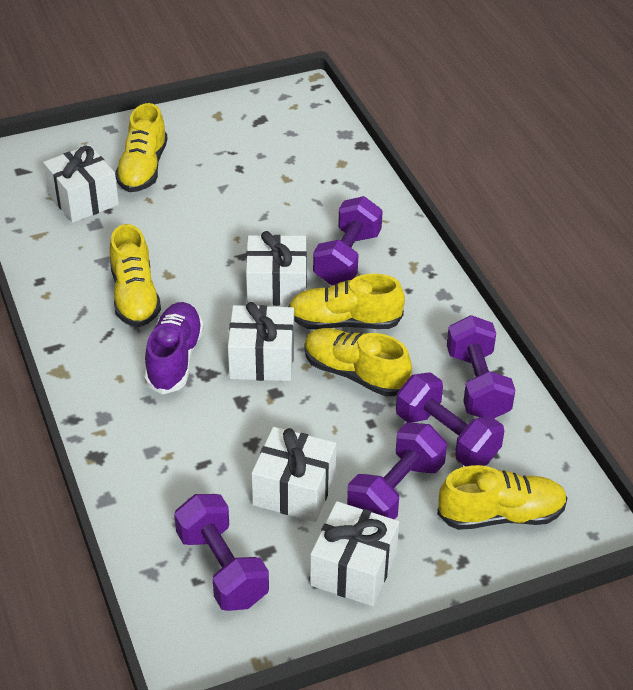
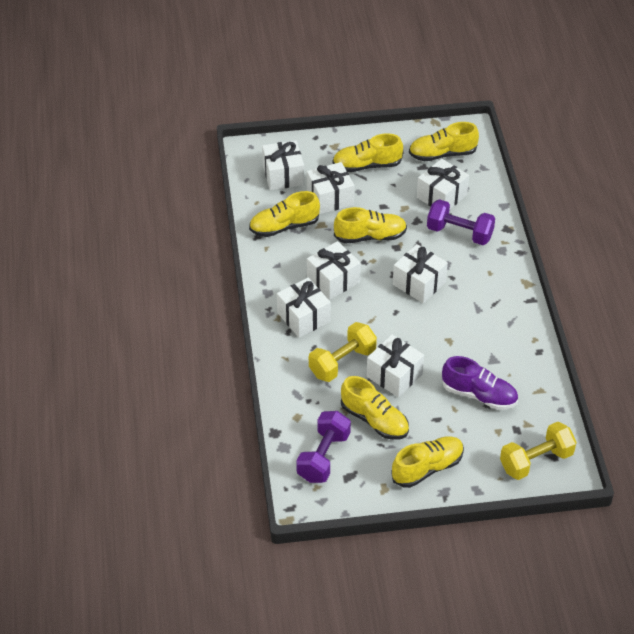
purple dumbbell: 5 -> 2
white gift: 5 -> 7
yellow dumbbell: 0 -> 2
yellow shoe: 5 -> 6

